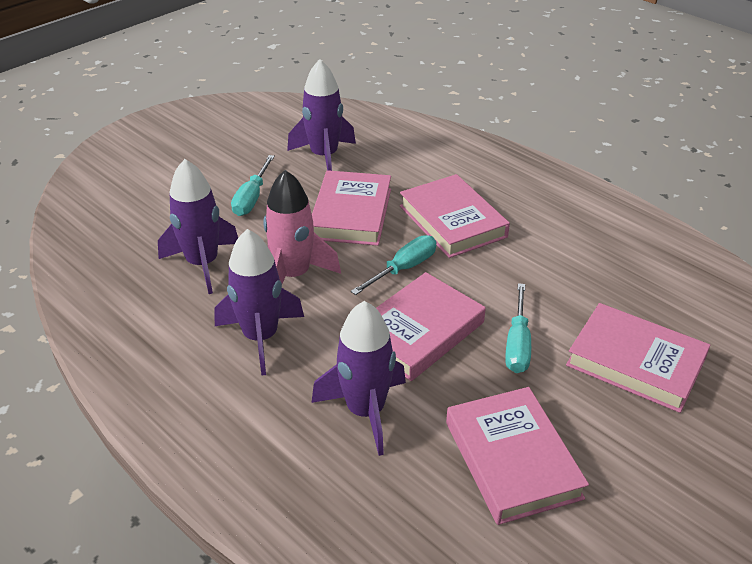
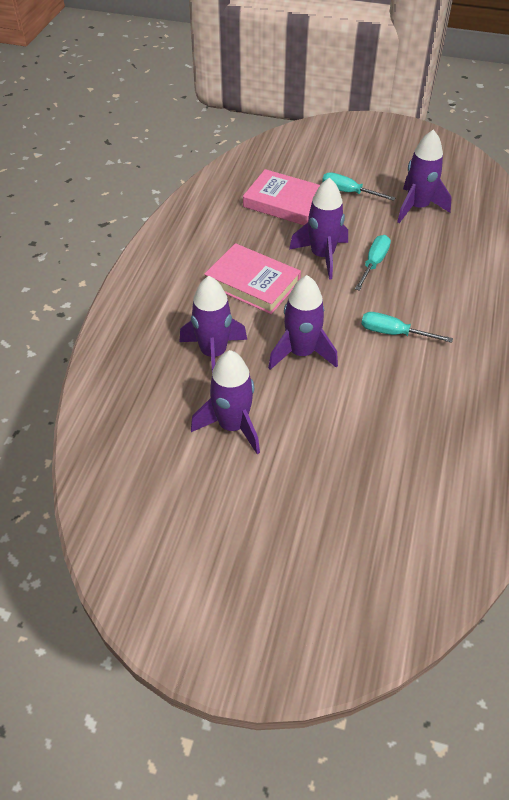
pink book: 5 -> 2
pink rocket: 1 -> 0
purple rocket: 4 -> 5

